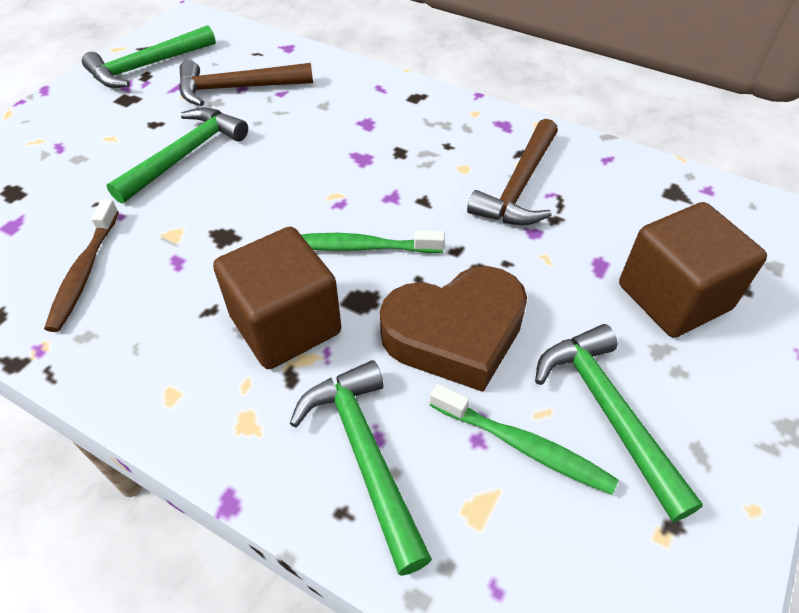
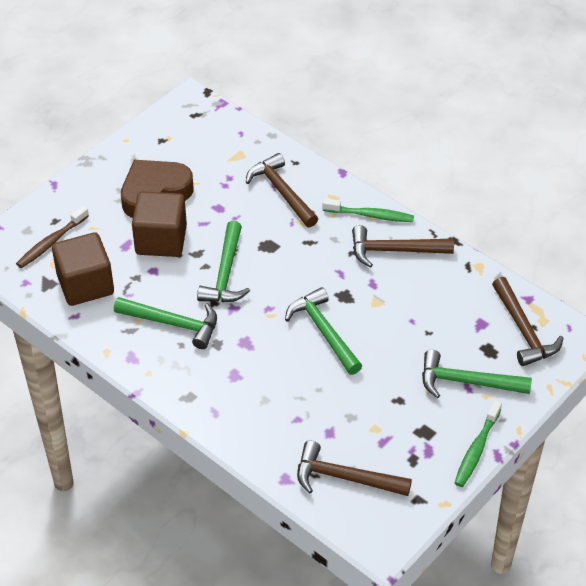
brown hammer: 2 -> 4

